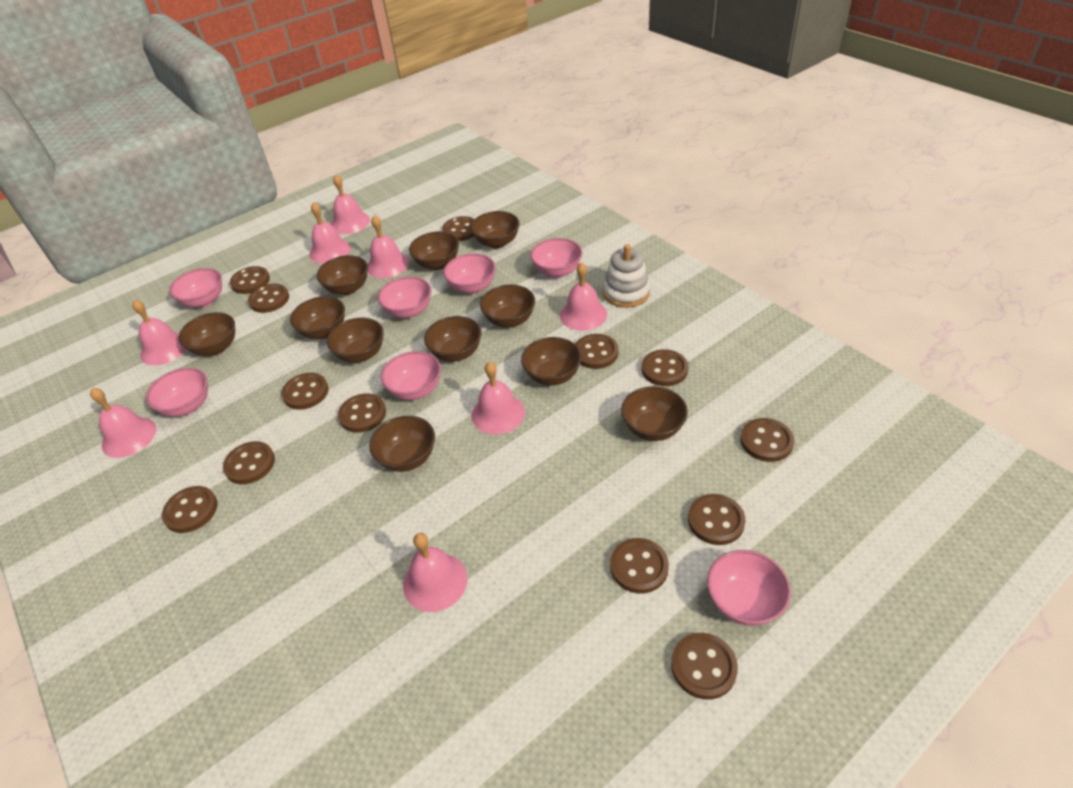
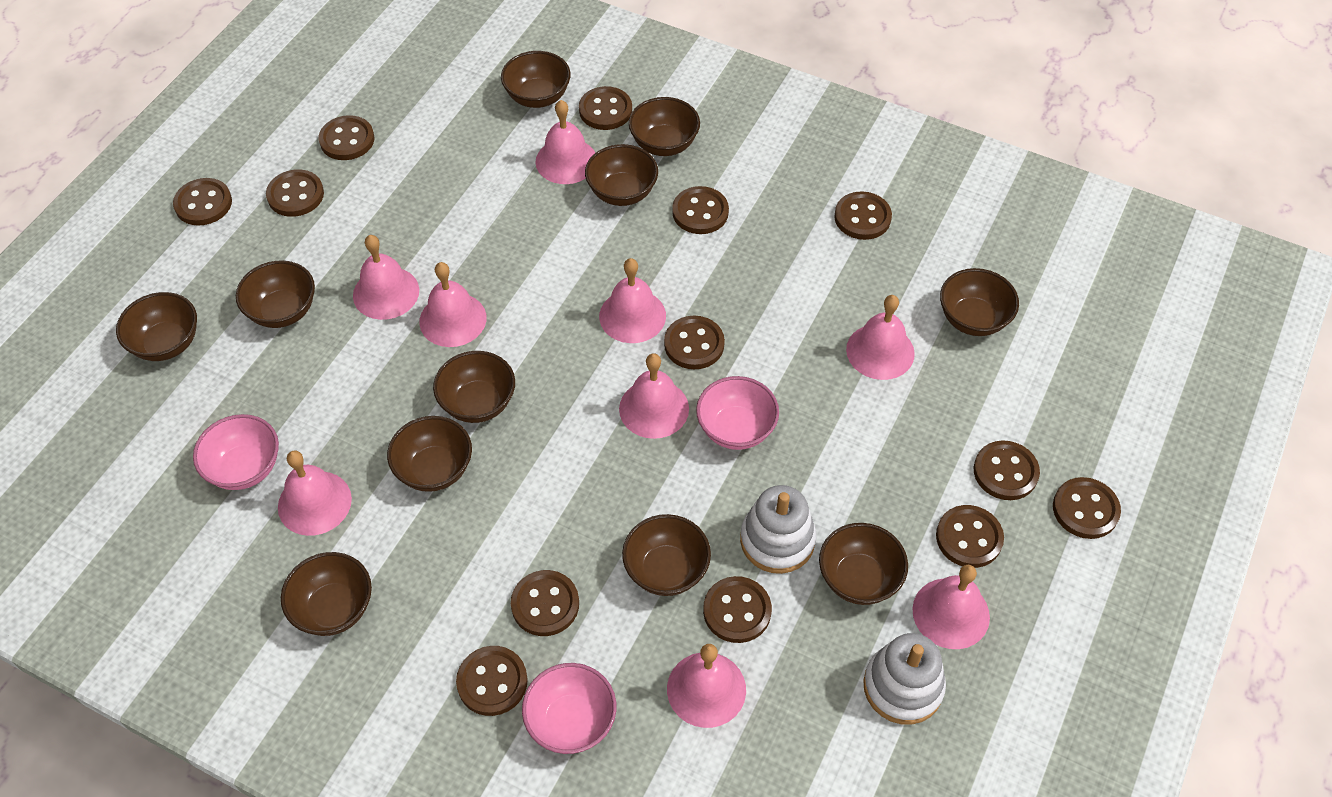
pink bell: 8 -> 9
pink bowl: 7 -> 3
white stacking toy: 1 -> 2

